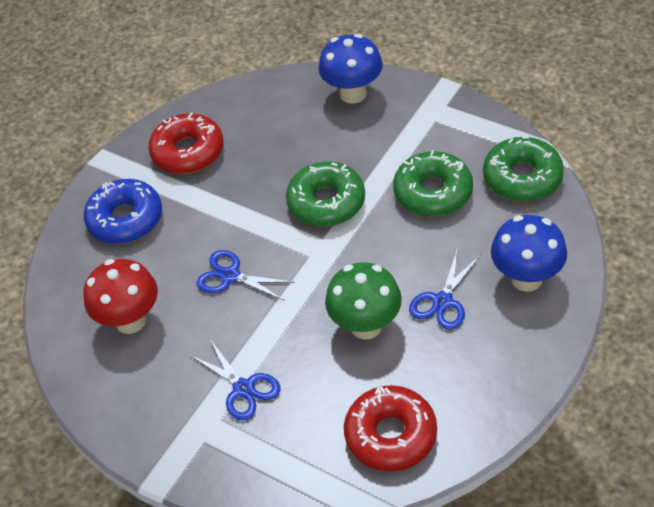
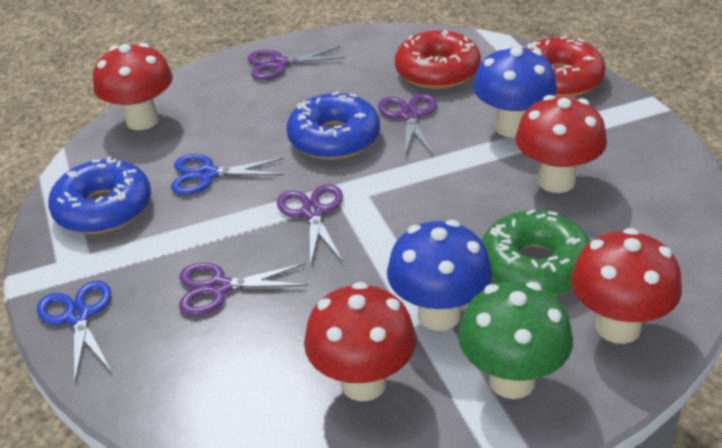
blue donut: 1 -> 2
blue scissors: 3 -> 2
green donut: 3 -> 1
purple scissors: 0 -> 4
red mushroom: 1 -> 4

